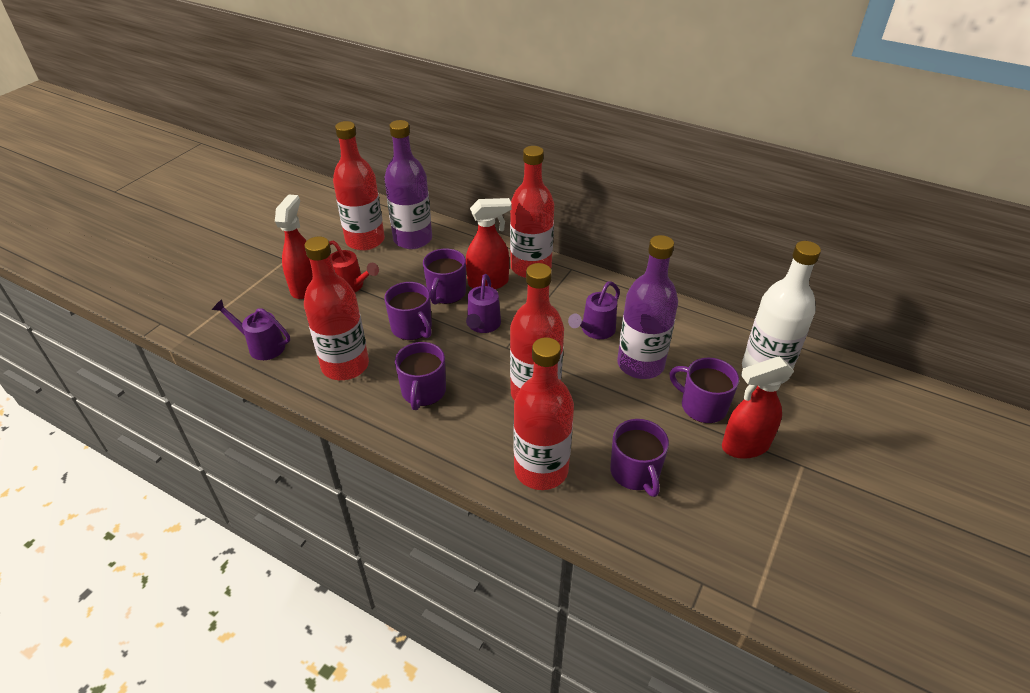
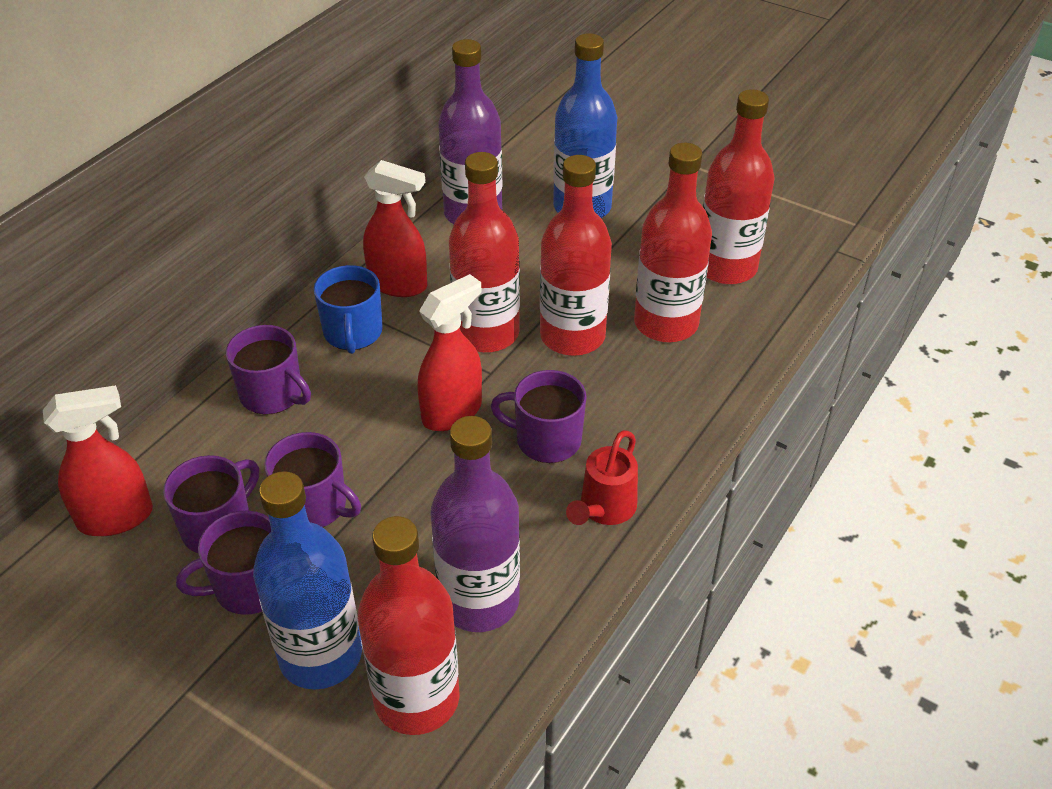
blue bottle: 0 -> 2
blue mug: 0 -> 1
purple watering can: 3 -> 0
white bottle: 1 -> 0

